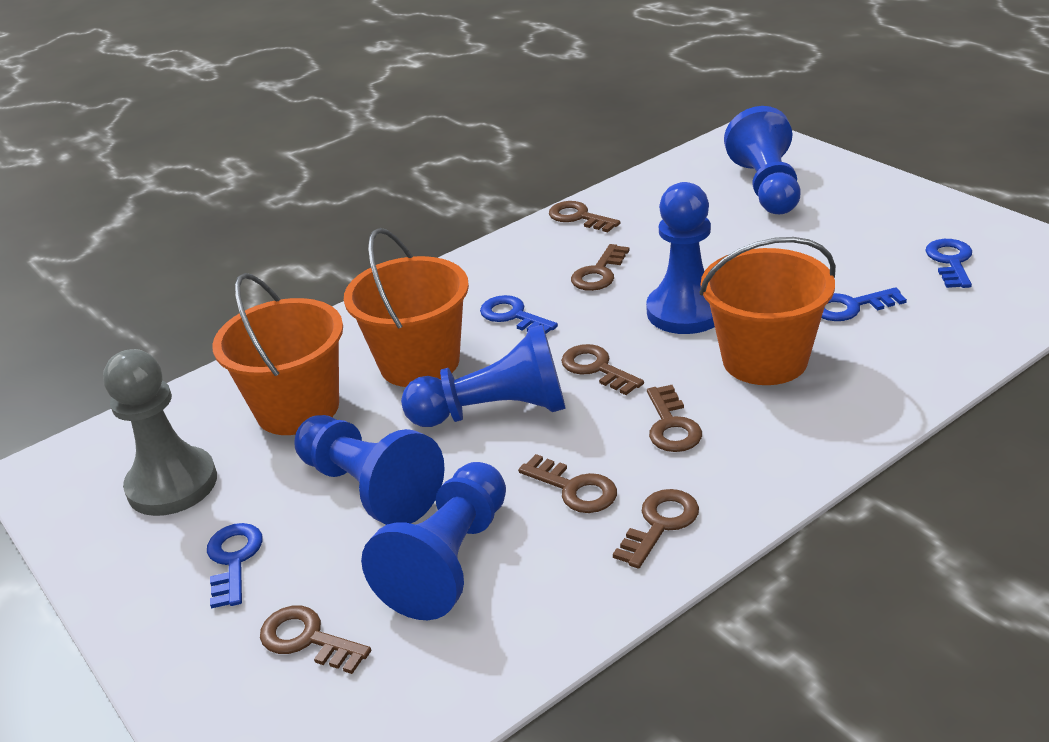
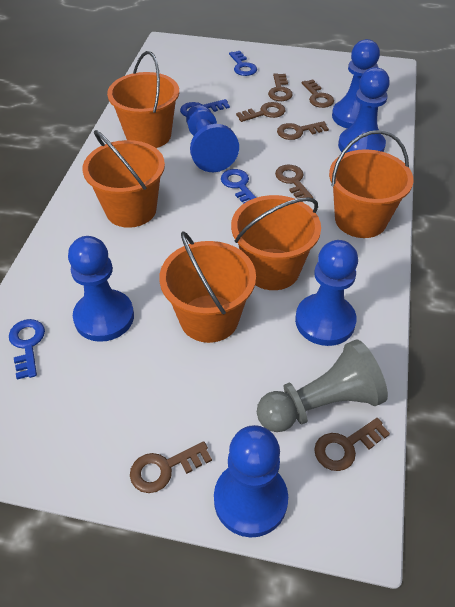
blue pawn: 5 -> 6
orange bucket: 3 -> 5

